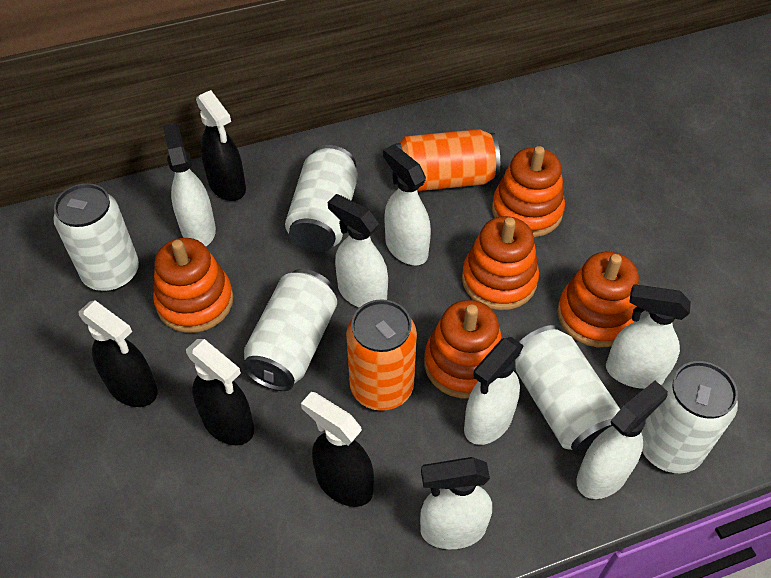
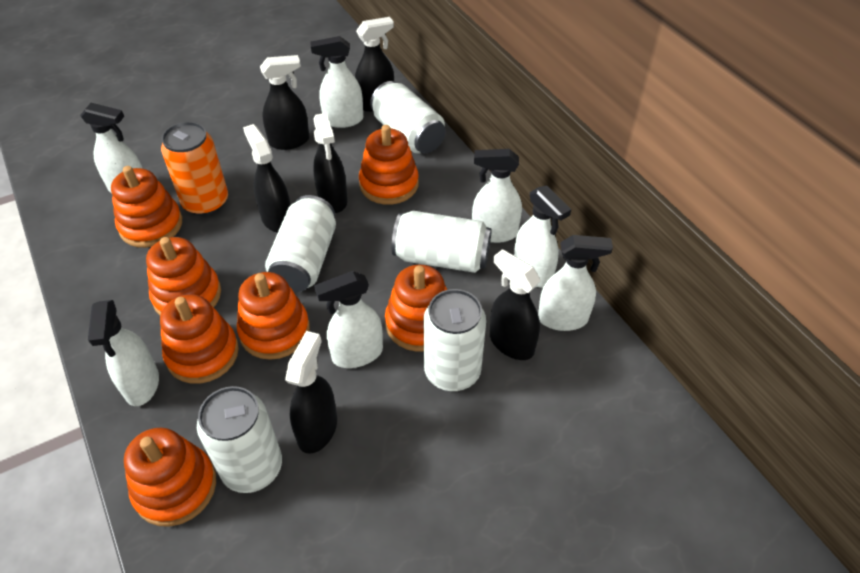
black spray bottle: 4 -> 6
orange can: 2 -> 1
orange stacking toy: 5 -> 7

